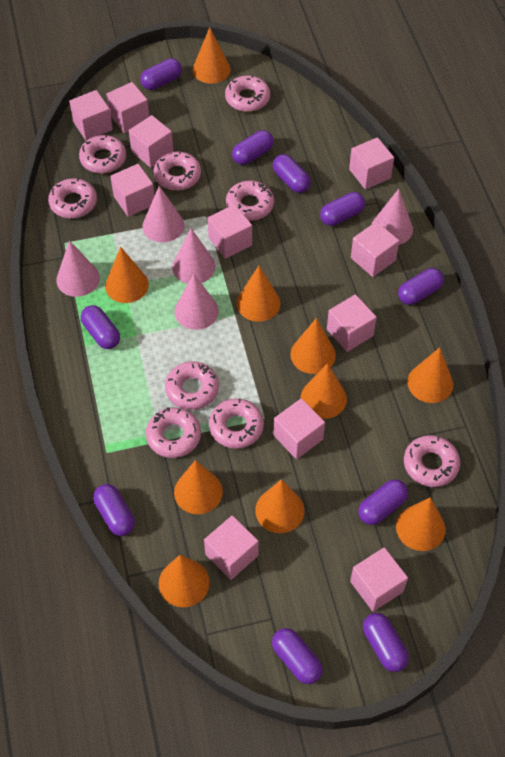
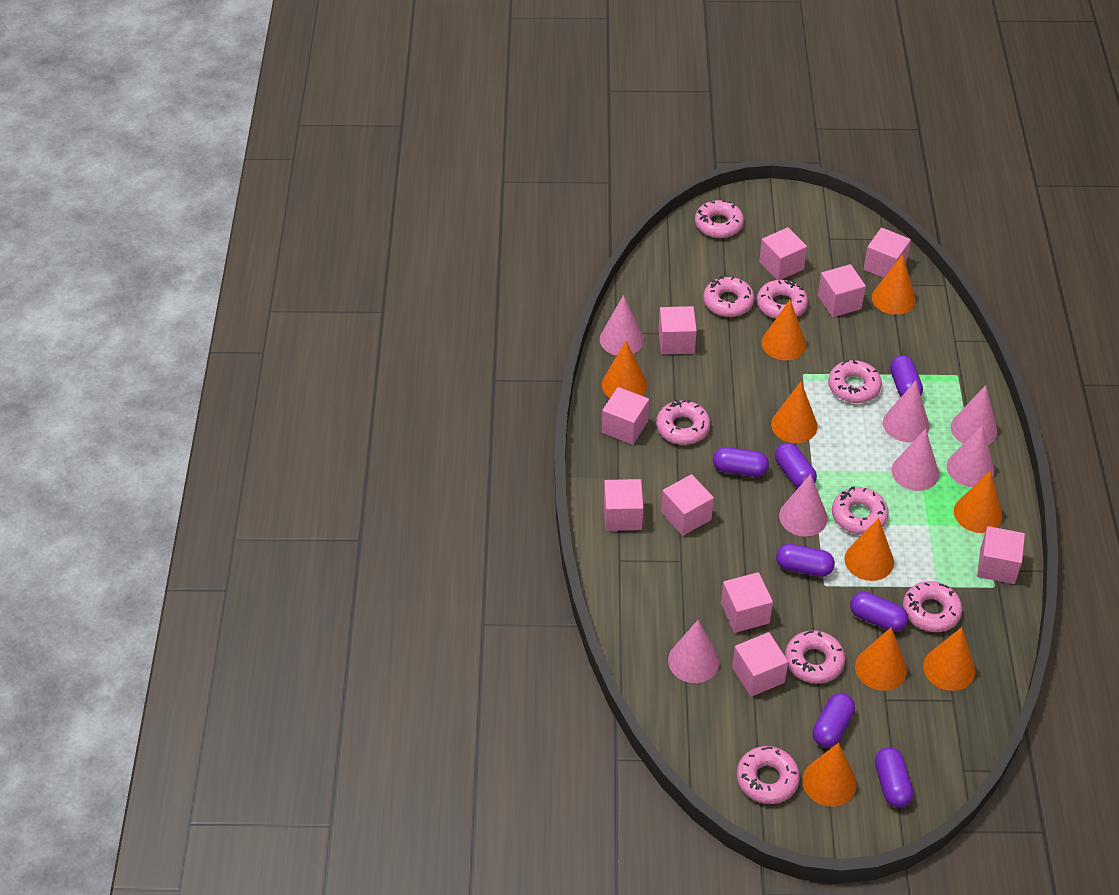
orange cone: 10 -> 9
pink cone: 5 -> 7
pink cube: 11 -> 10
purple capsule: 10 -> 7

